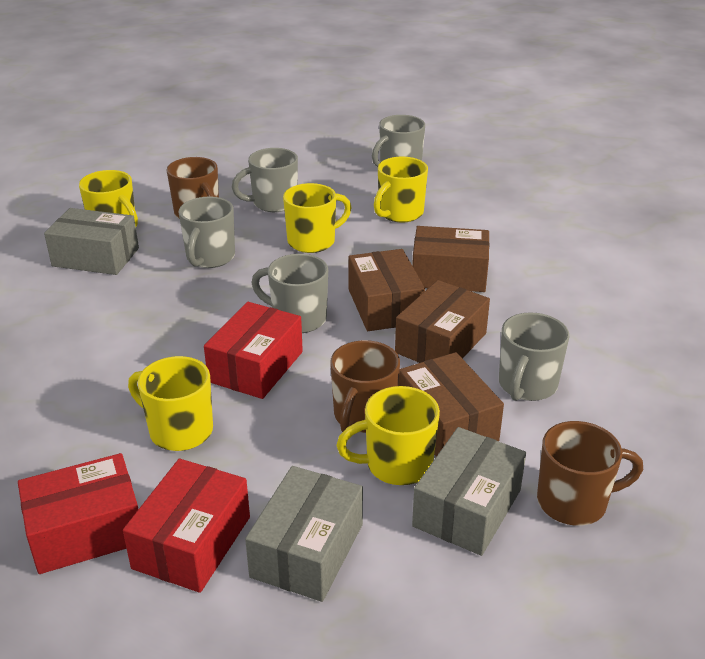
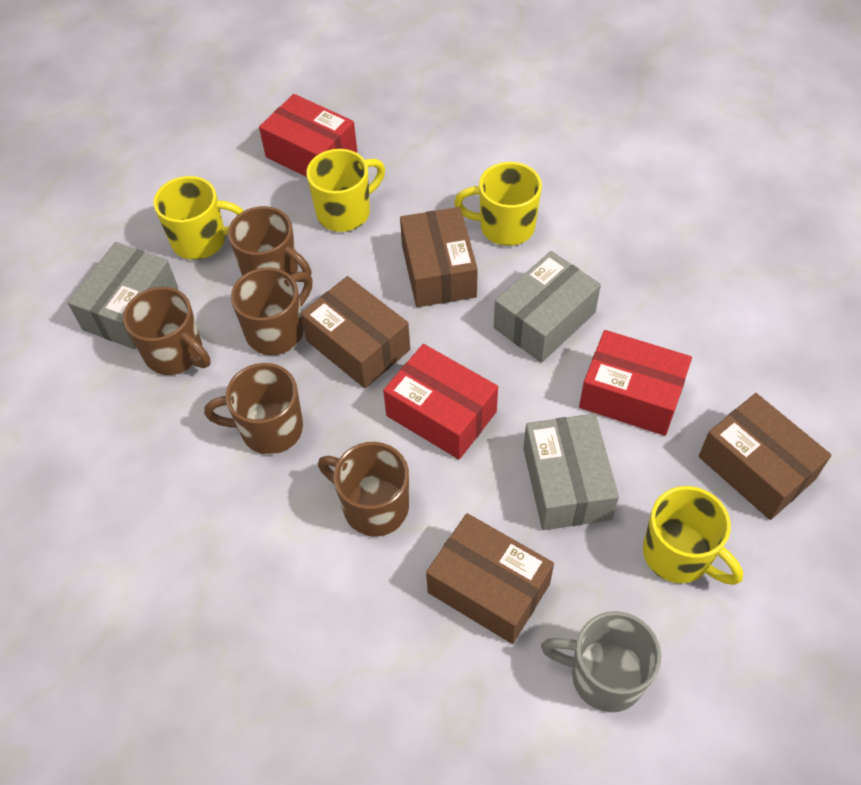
brown mug: 3 -> 5
grey mug: 5 -> 1
yellow mug: 5 -> 4

